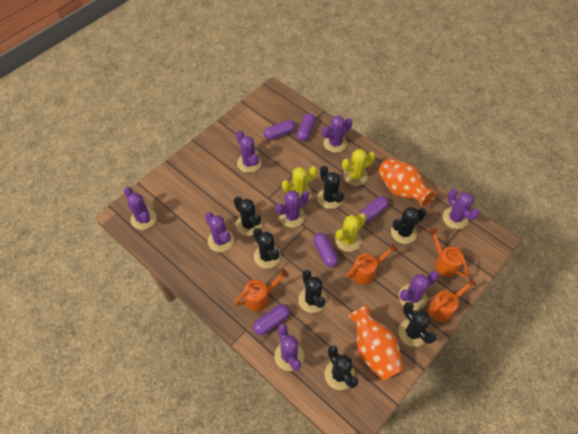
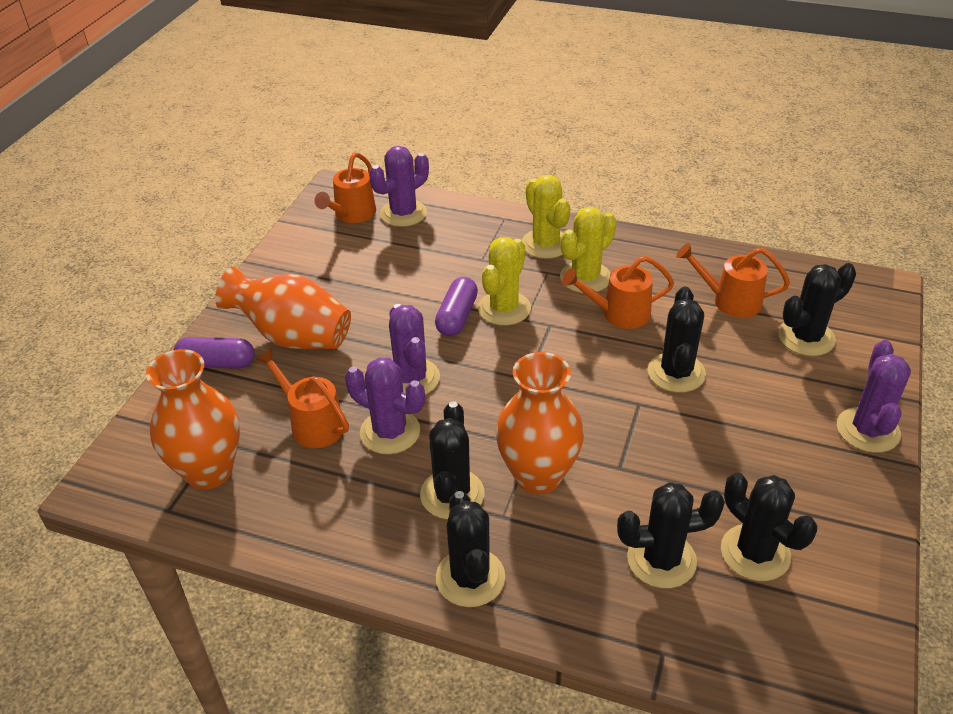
black cactus: 7 -> 6
orange vase: 2 -> 3
purple cactus: 8 -> 4
purple capsule: 5 -> 2

